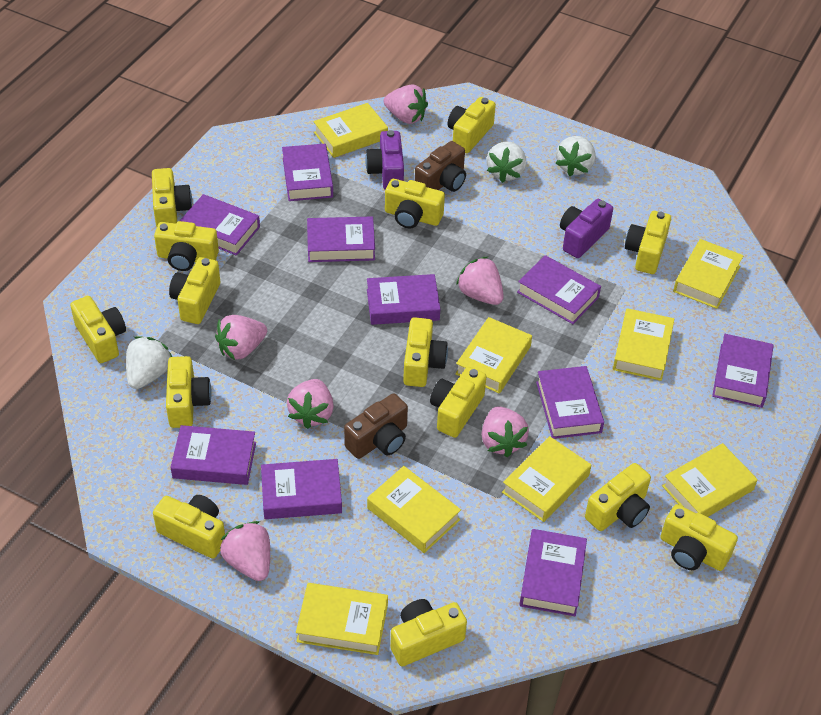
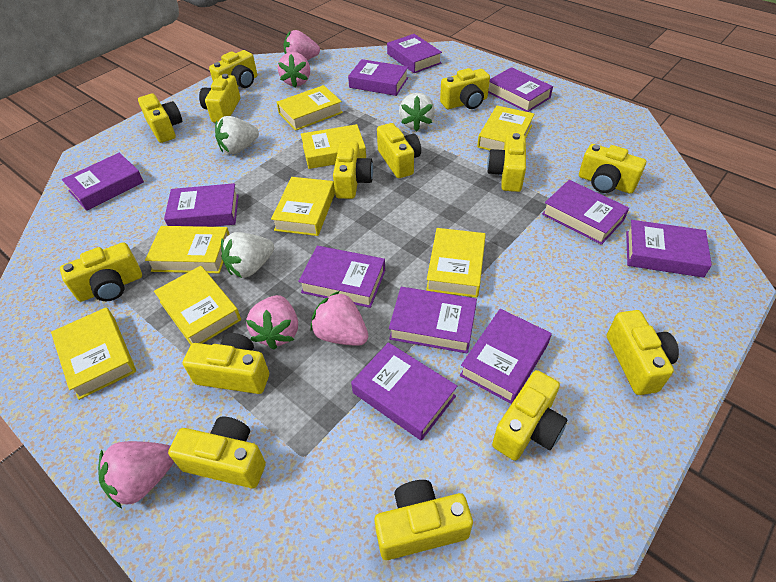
brown camera: 2 -> 0
pink strawberry: 6 -> 5
purple book: 10 -> 11
purple camera: 2 -> 0

